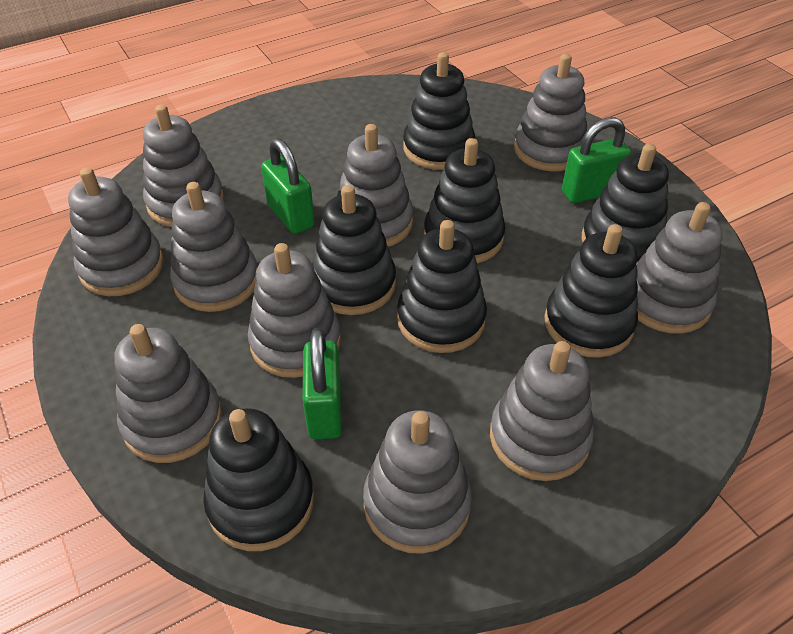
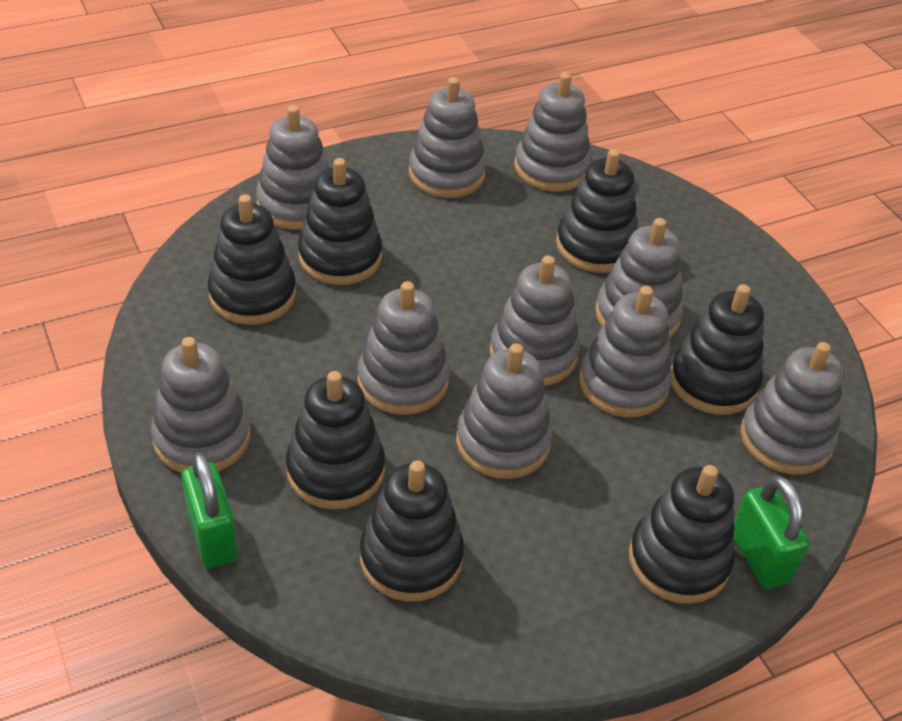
green padlock: 3 -> 2

